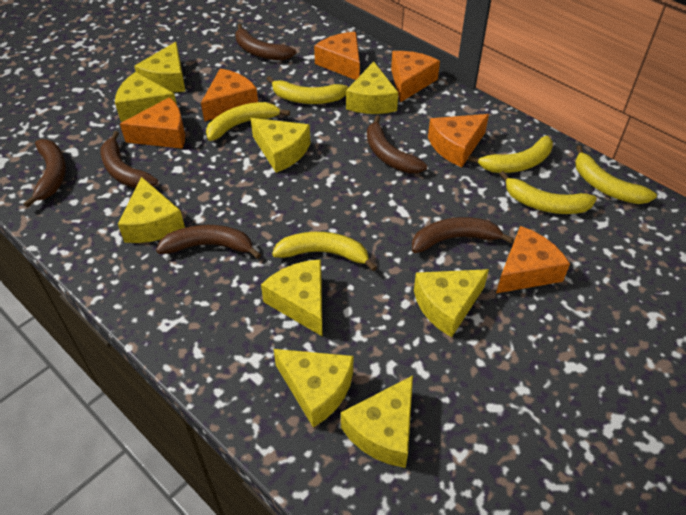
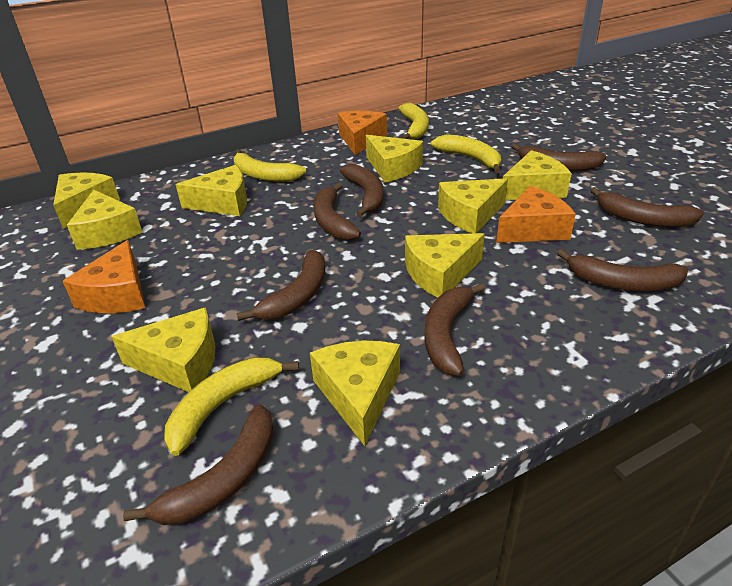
brown banana: 6 -> 8
orange cheese: 6 -> 3
yellow banana: 6 -> 4

